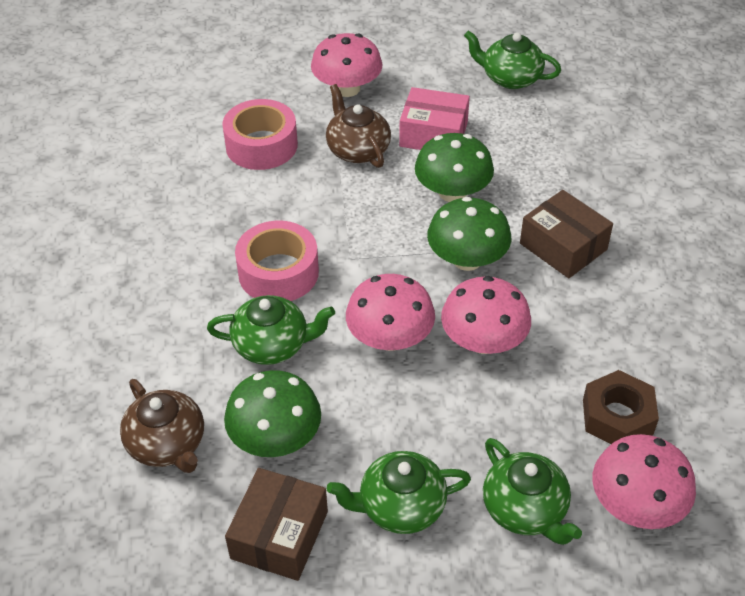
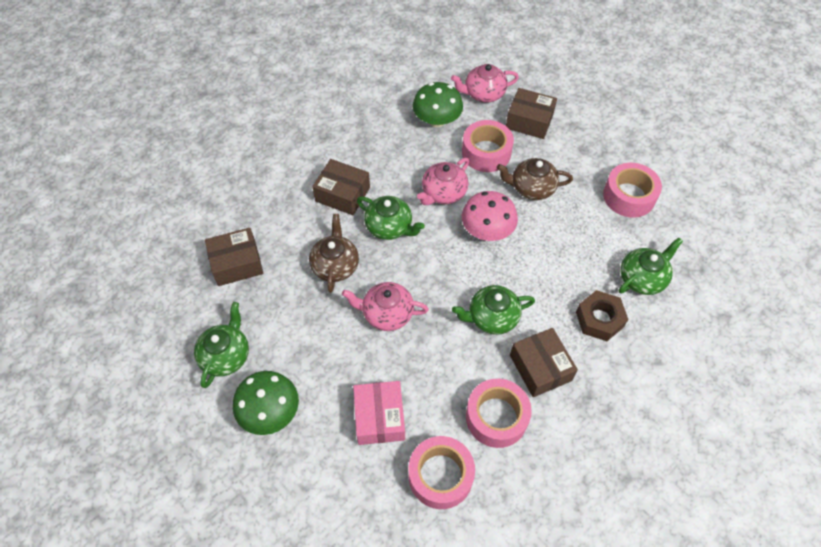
brown box: 2 -> 4
green mushroom: 3 -> 2
pink mushroom: 4 -> 1
pink tape: 2 -> 4
pink teapot: 0 -> 3

